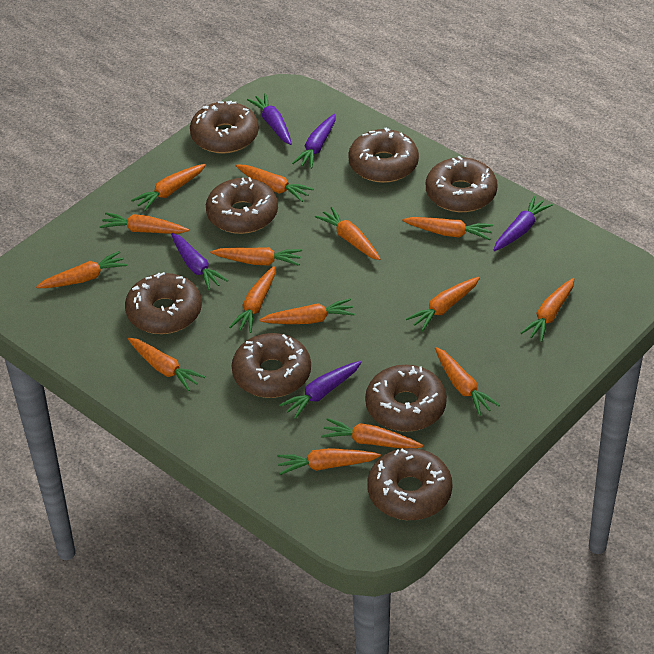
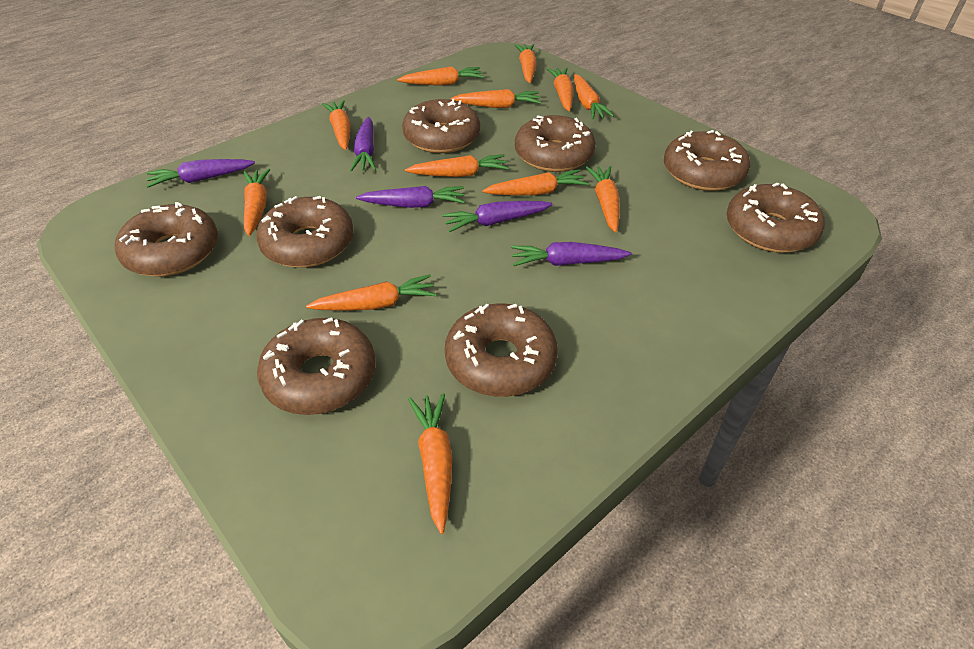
orange carrot: 15 -> 12

